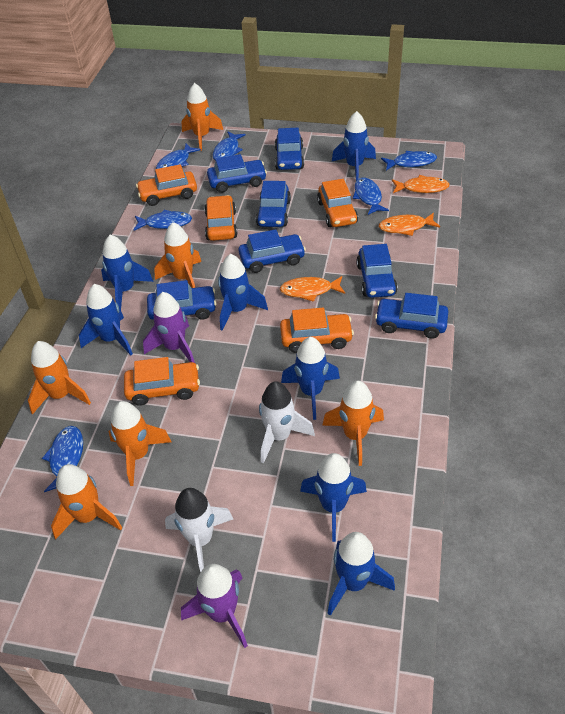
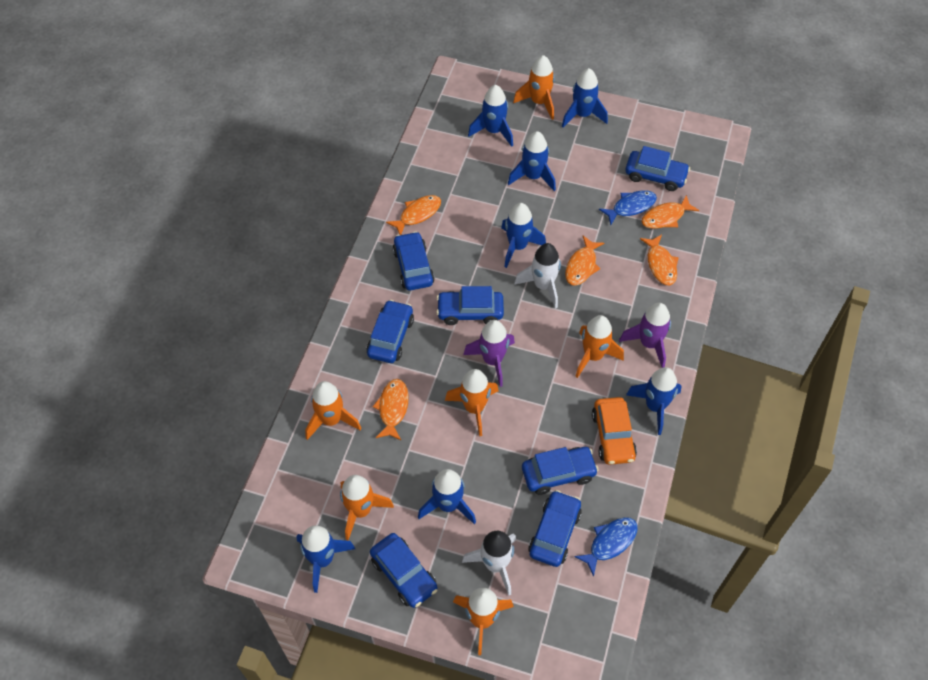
blue fish: 6 -> 2
orange car: 5 -> 1
orange fish: 3 -> 5

